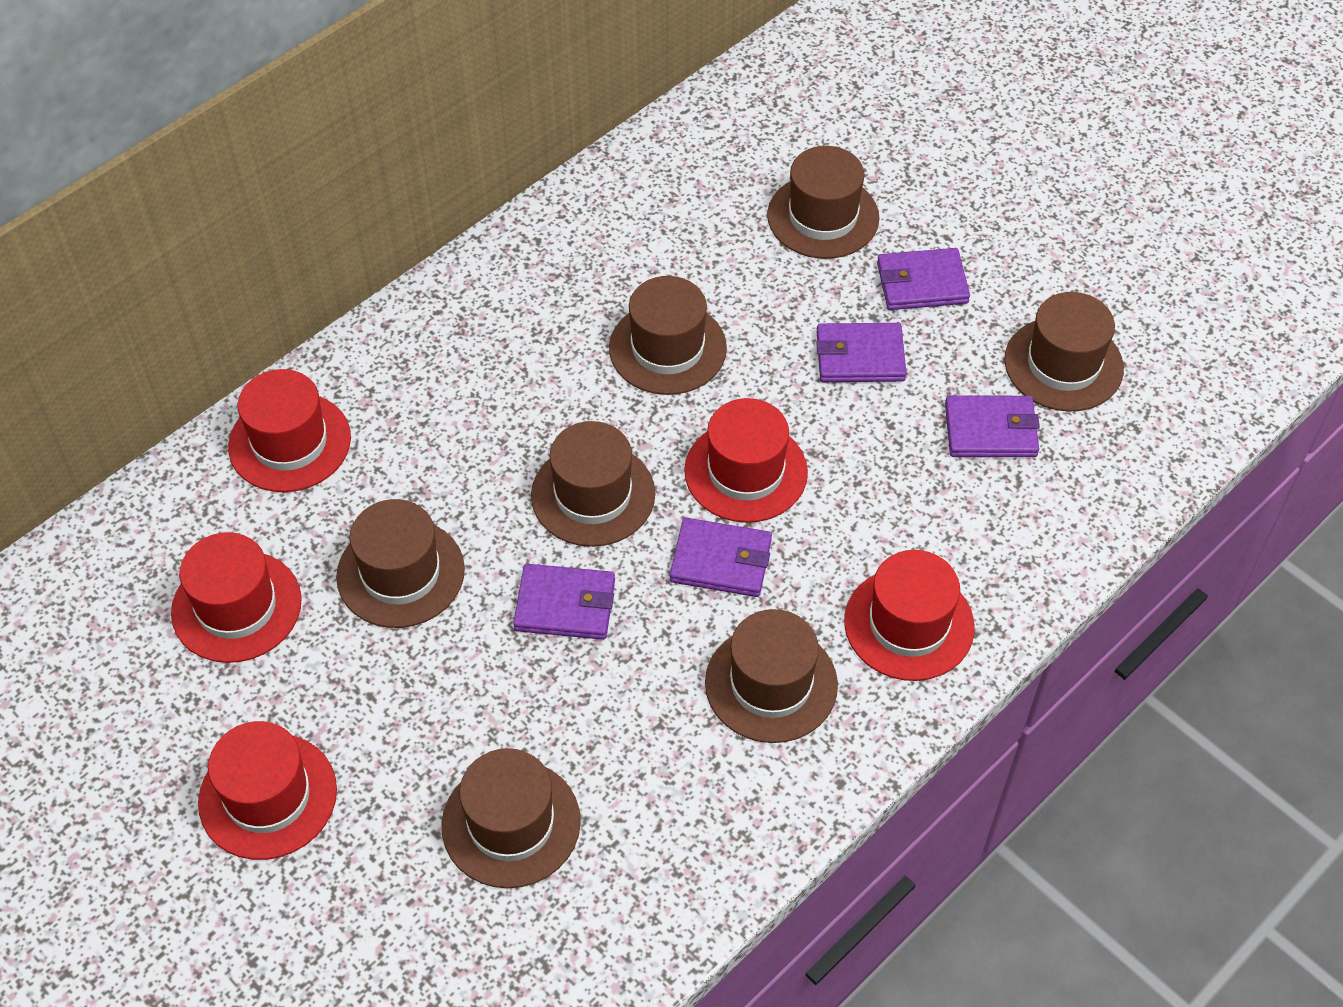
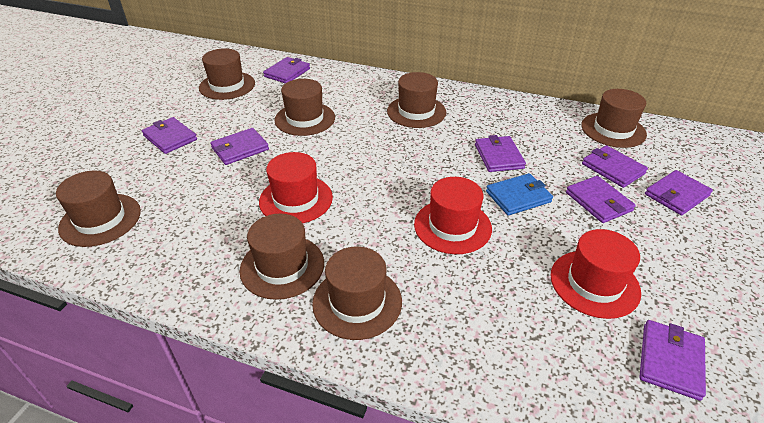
blue wallet: 0 -> 1
purple wallet: 5 -> 8
red hat: 5 -> 3

